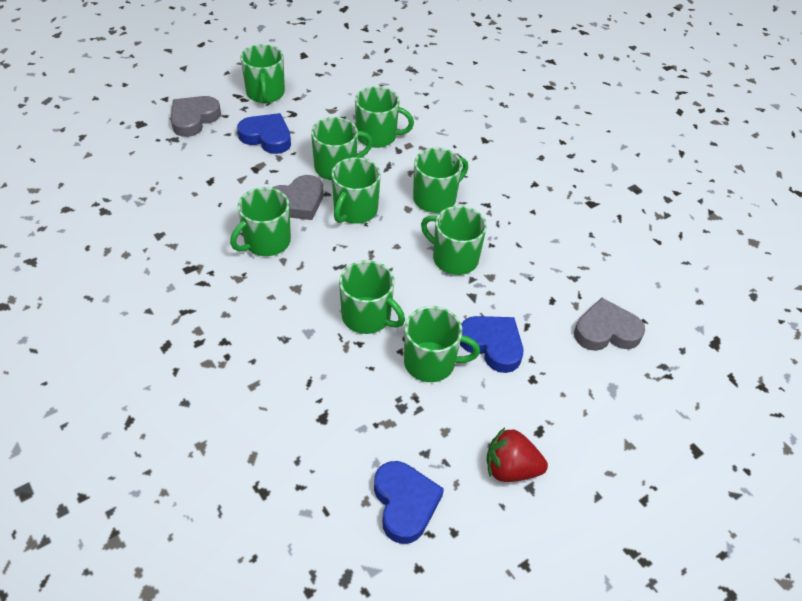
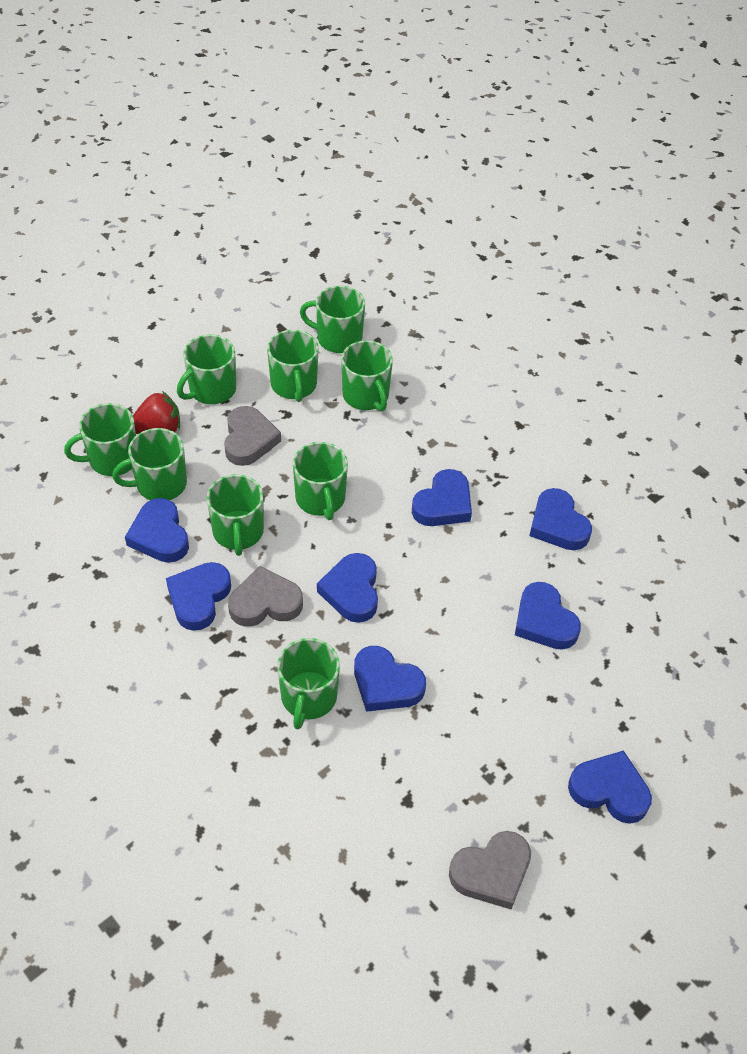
blue heart: 3 -> 8

